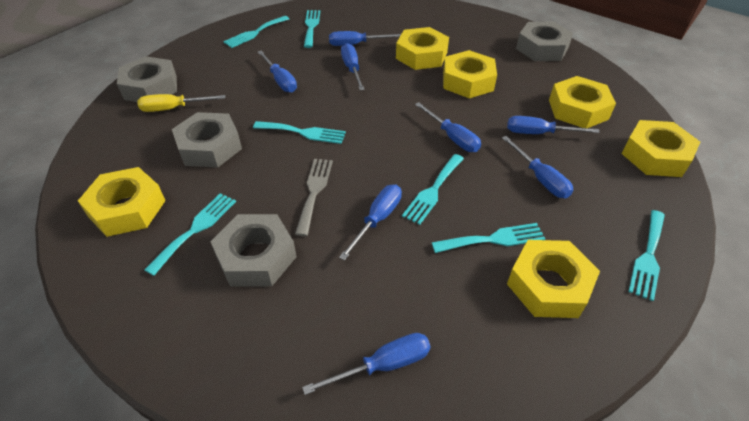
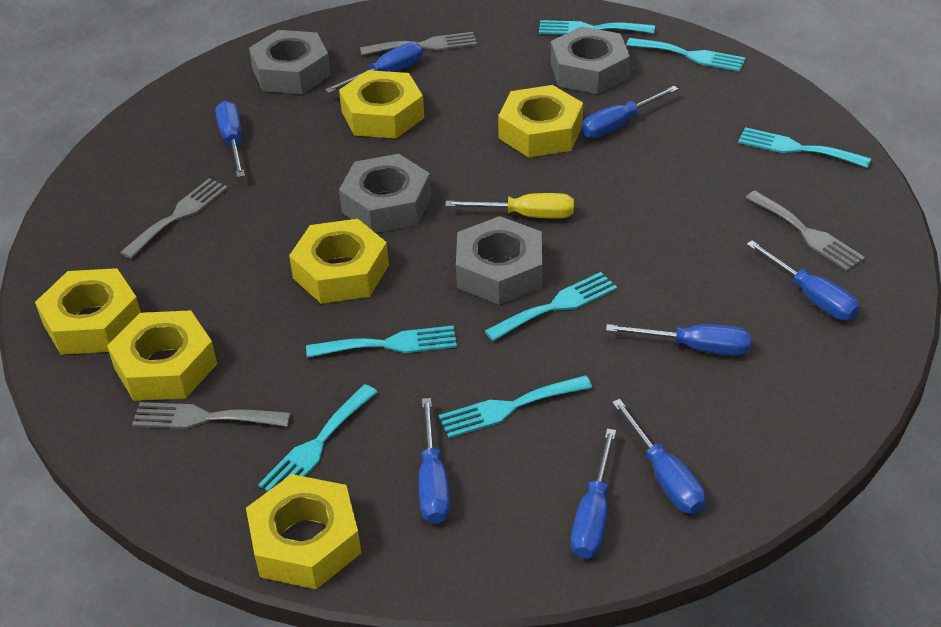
grey fork: 1 -> 4

